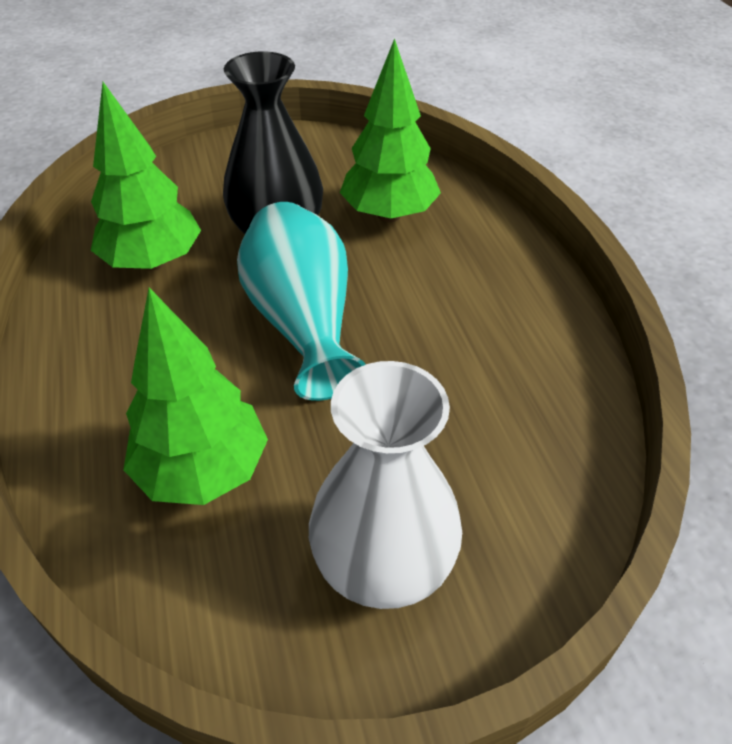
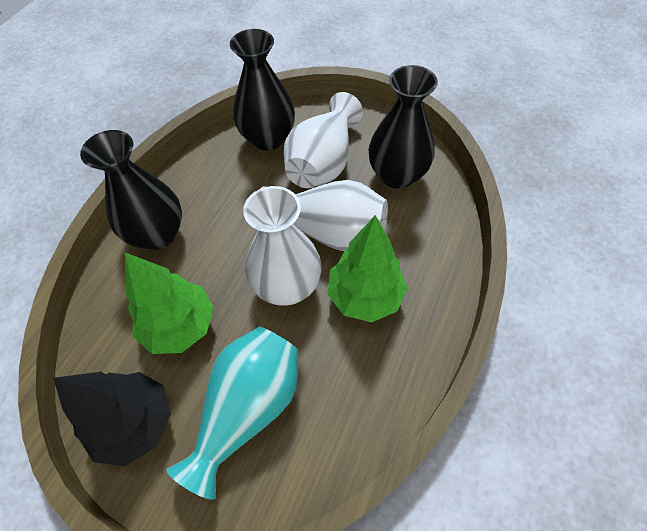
black tree: 0 -> 1
black vase: 1 -> 3
green tree: 3 -> 2
white vase: 1 -> 3

